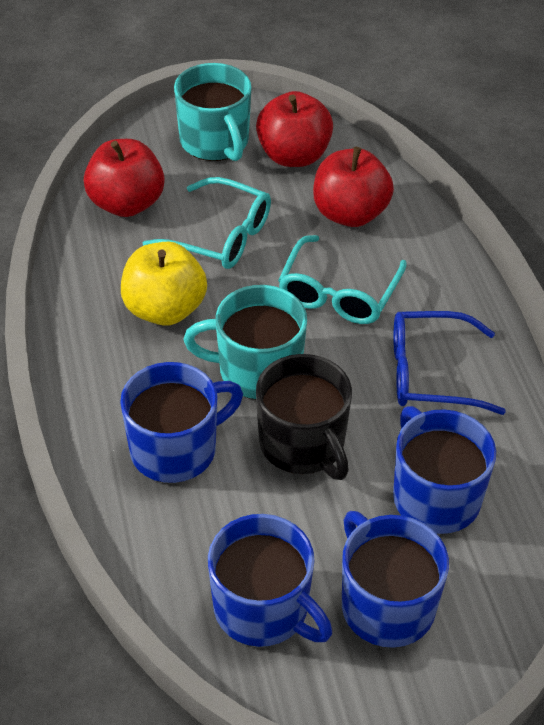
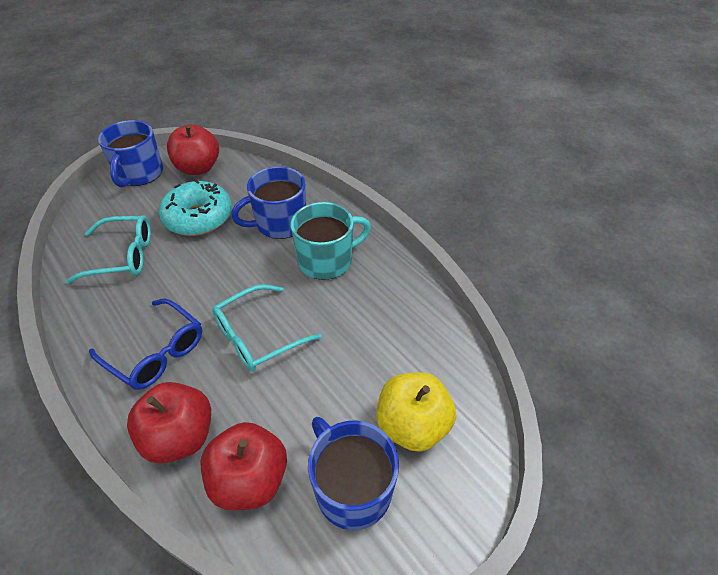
black mug: 1 -> 0
blue mug: 4 -> 3
turquoise donut: 0 -> 1
turquoise mug: 2 -> 1

